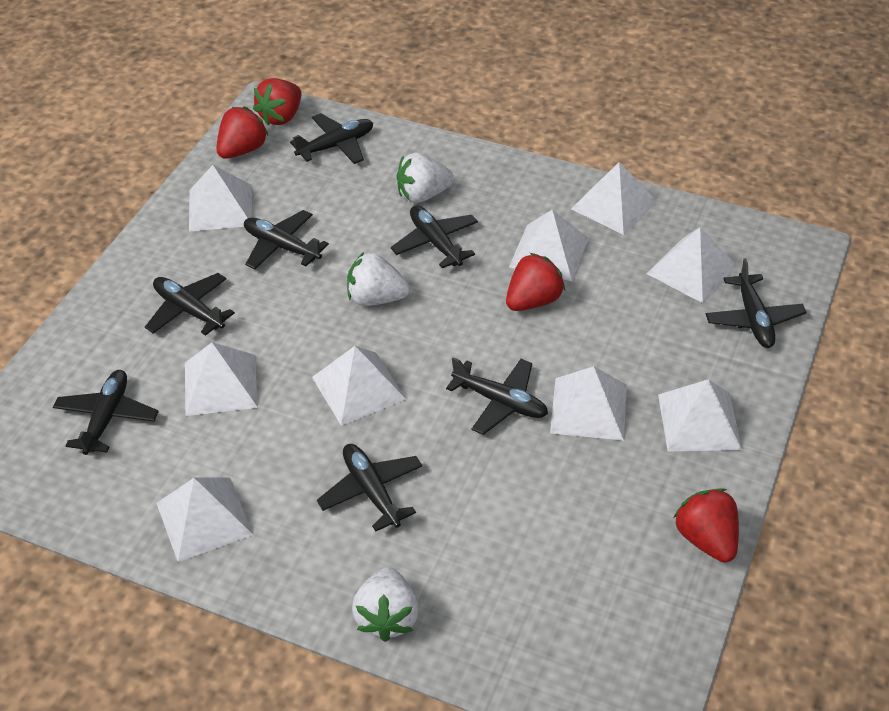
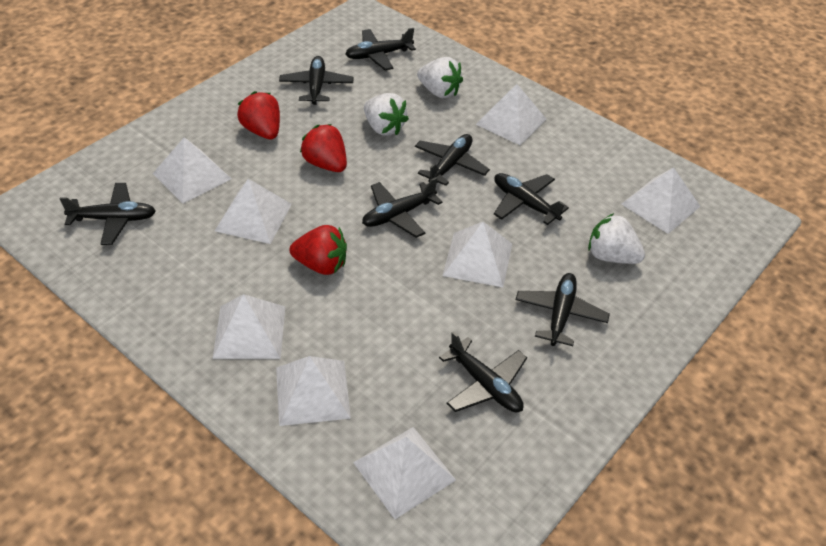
red strawberry: 4 -> 3
white pyramid: 9 -> 8

